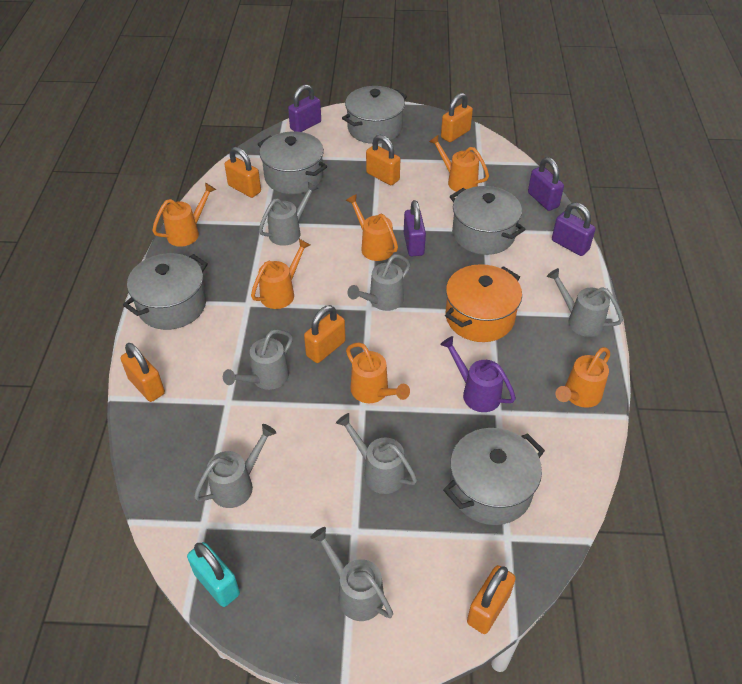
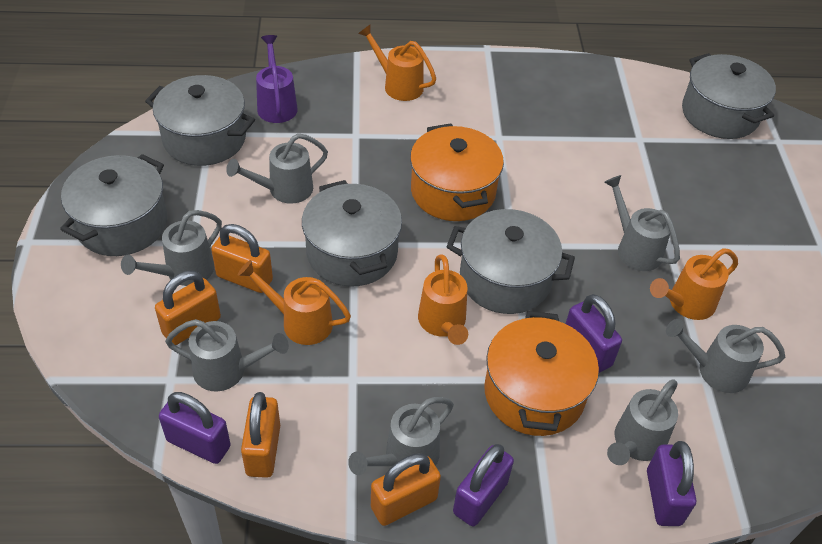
orange padlock: 6 -> 4
orange pot: 1 -> 2
orange watering can: 6 -> 4
turquoise padlock: 1 -> 0

